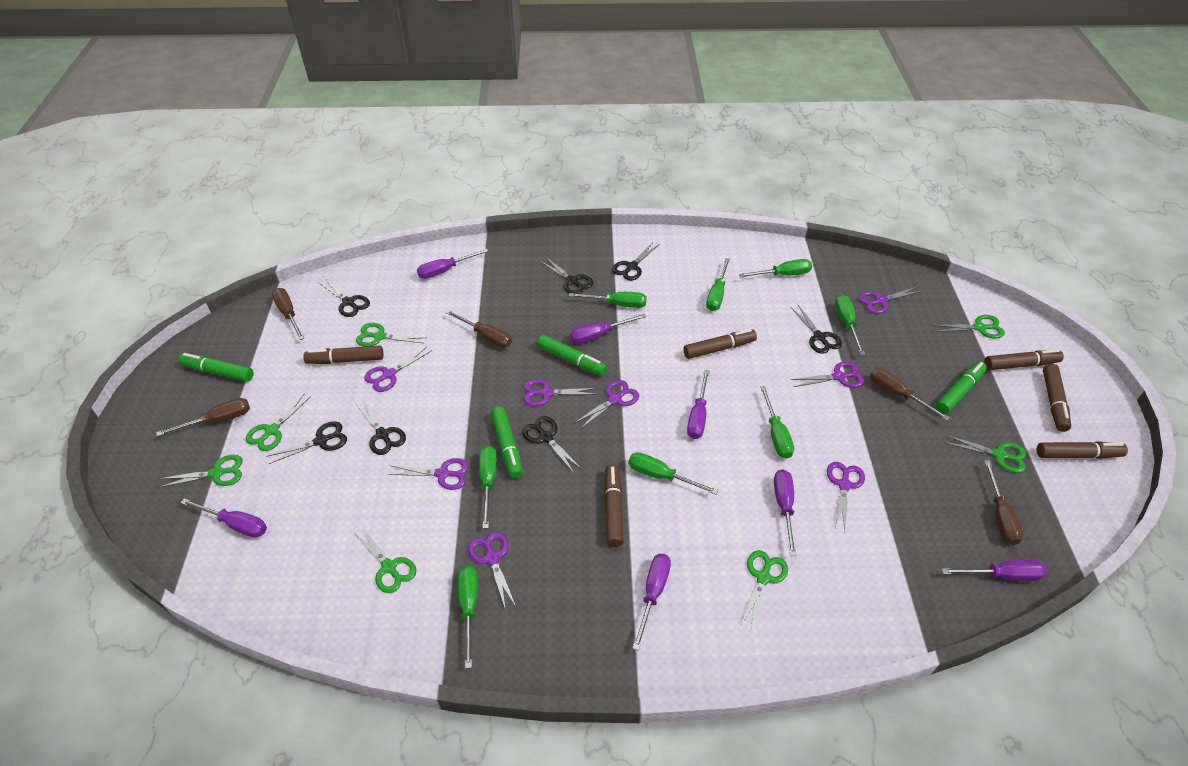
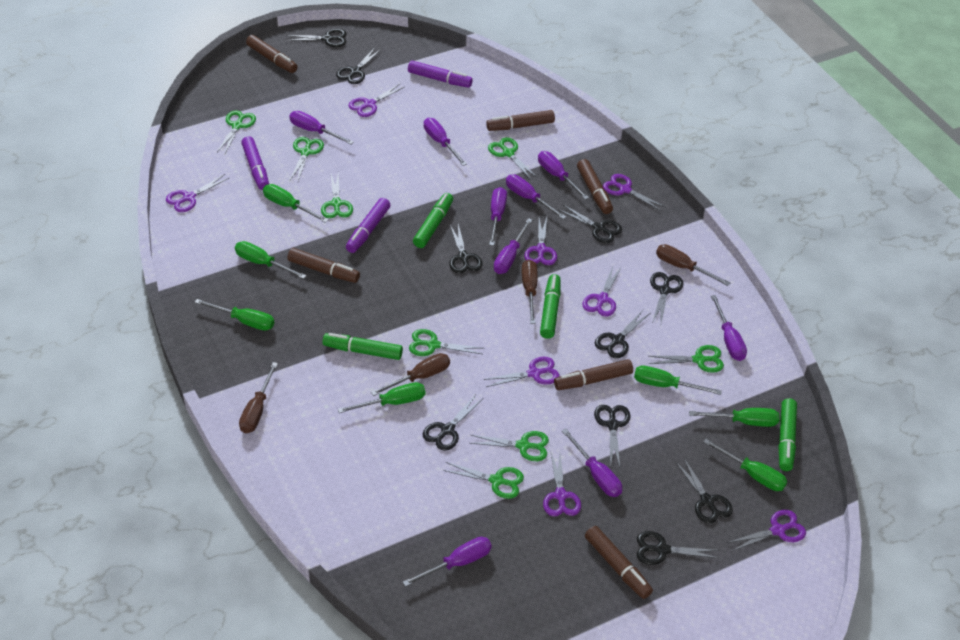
black scissors: 7 -> 10
brown screwdriver: 5 -> 4
green scissors: 7 -> 8
green screwdriver: 8 -> 7
purple marker: 0 -> 3
purple screwdriver: 7 -> 9

